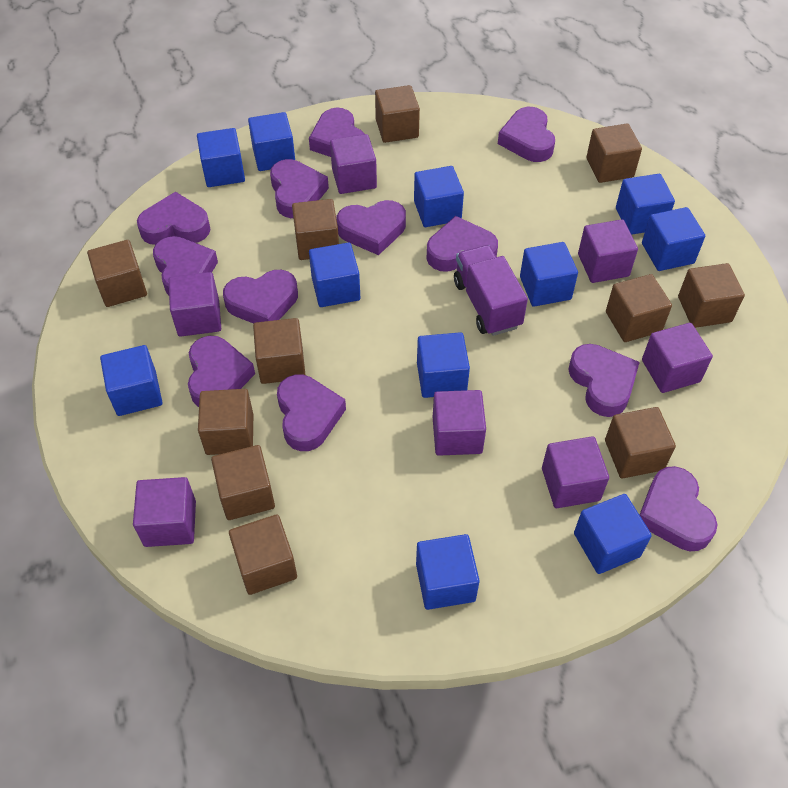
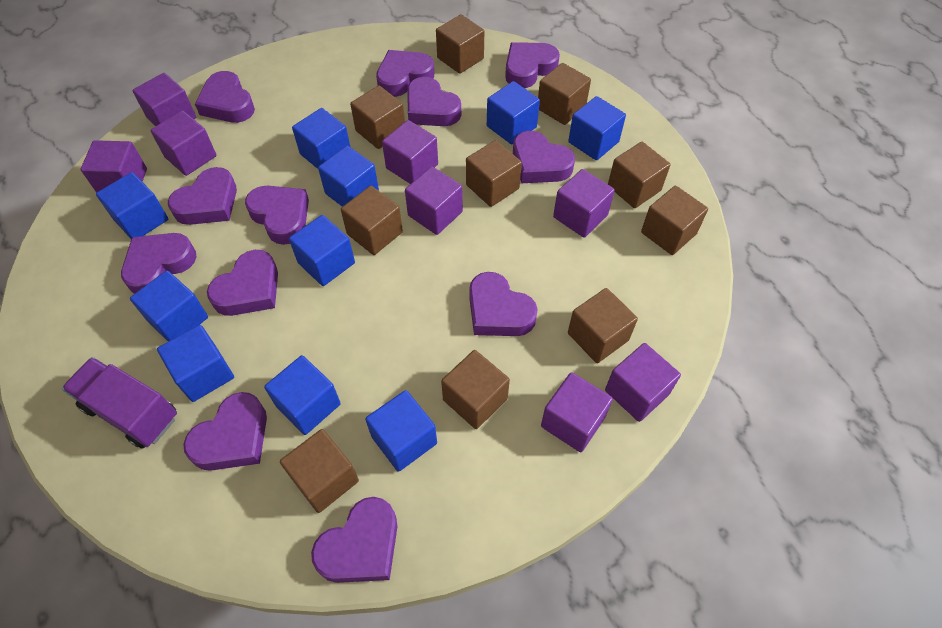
blue cube: 11 -> 10
brown cube: 11 -> 10
purple cube: 7 -> 8

